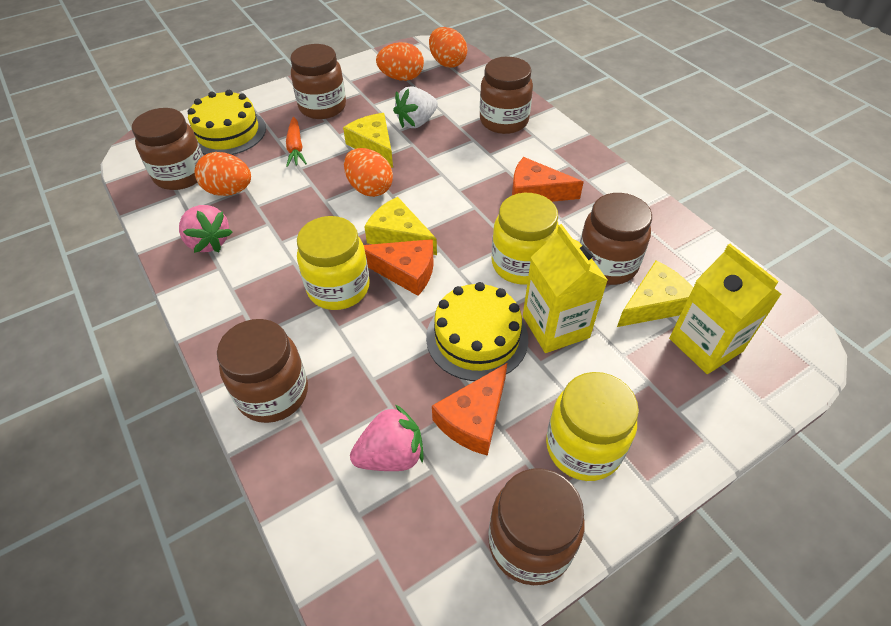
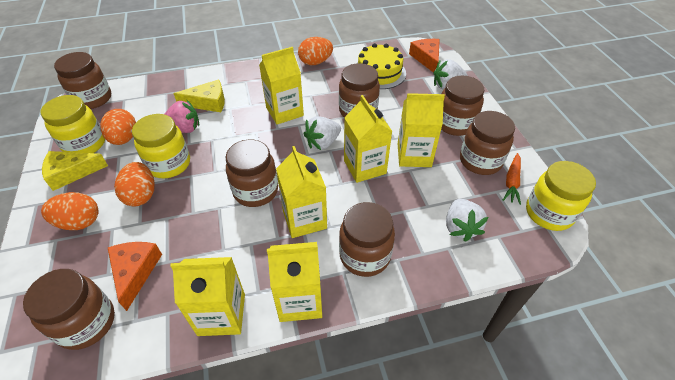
brown jar: 6 -> 7
orange cheese: 3 -> 2
pink strawberry: 2 -> 1
white strawberry: 1 -> 3
yellow cake: 2 -> 1
yellow carton: 2 -> 6
yellow cheese: 3 -> 2

